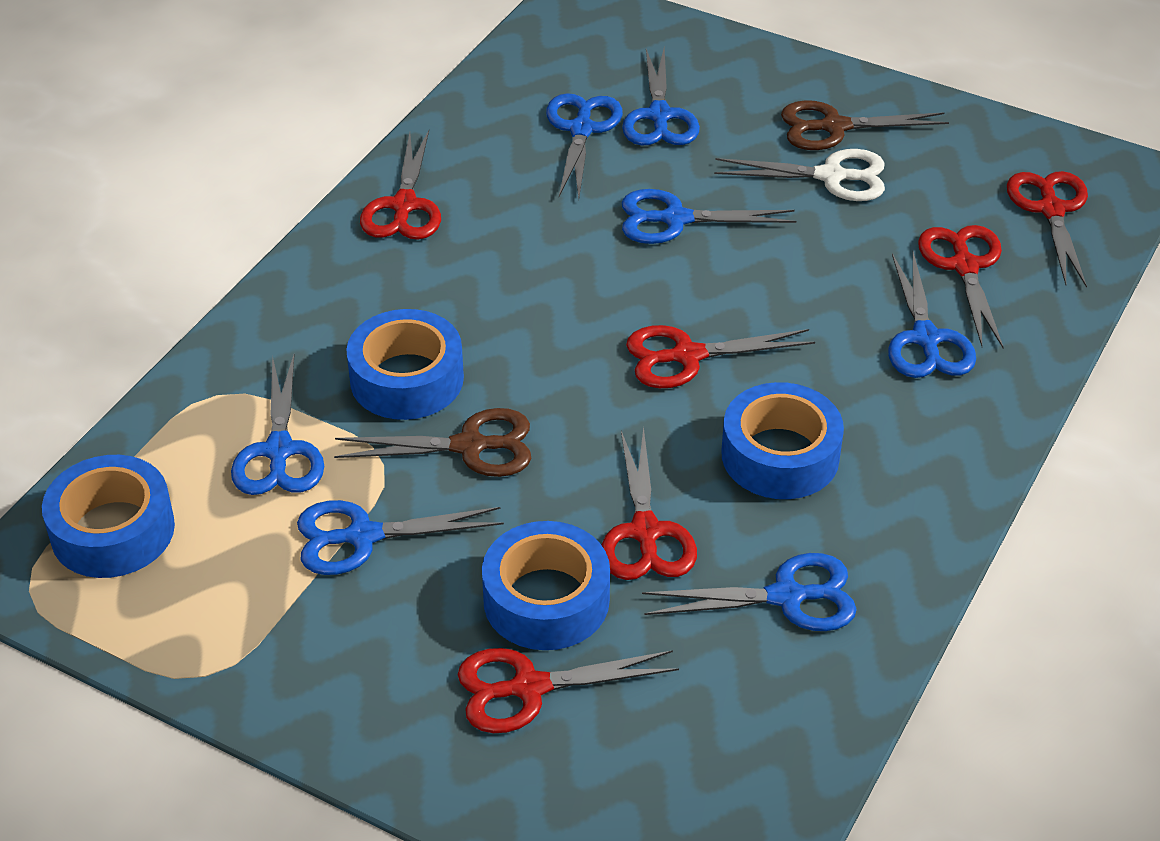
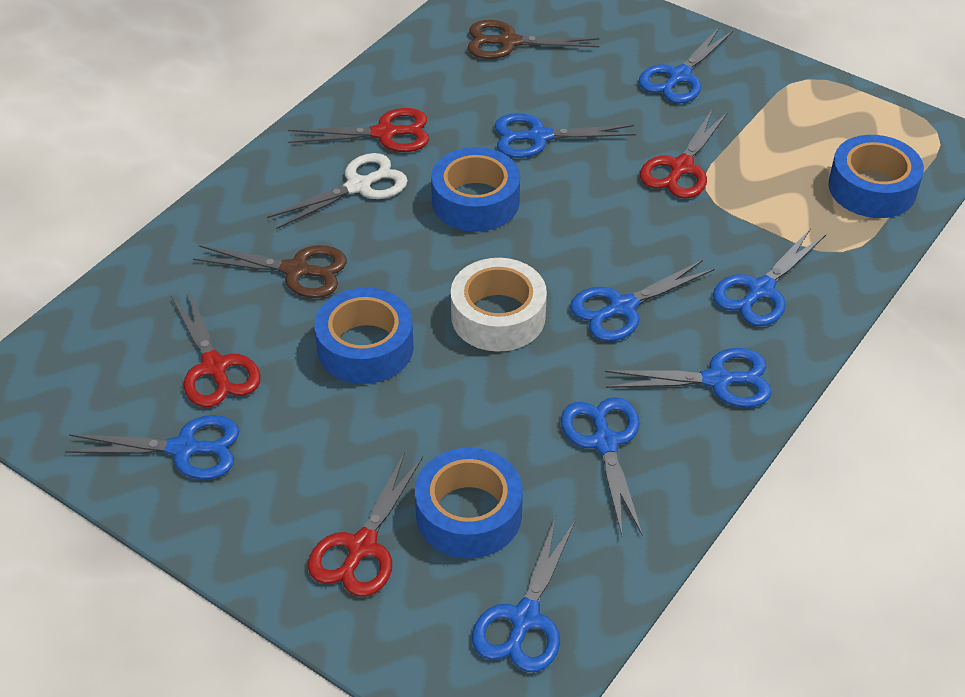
blue scissors: 7 -> 8
red scissors: 6 -> 4
white tape: 0 -> 1

